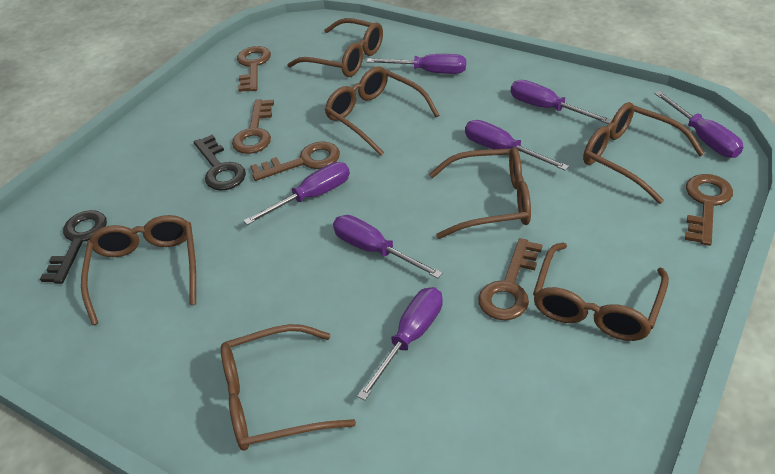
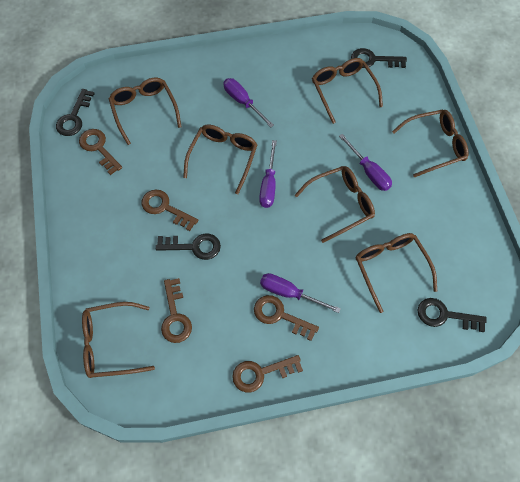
black key: 2 -> 4
purple screwdriver: 7 -> 4

